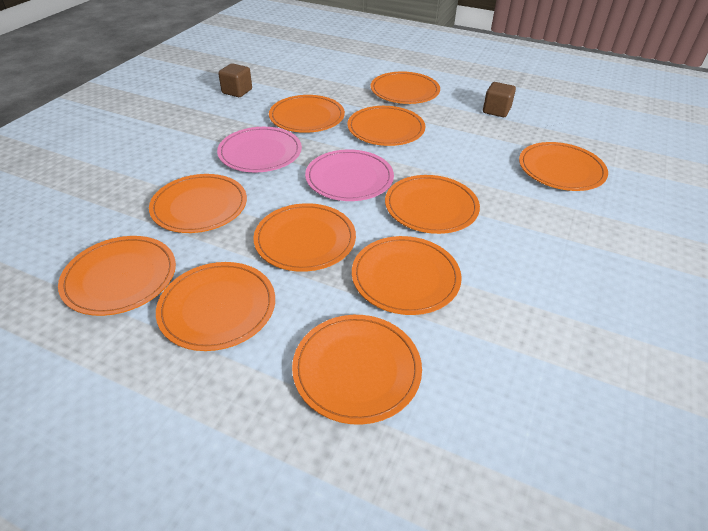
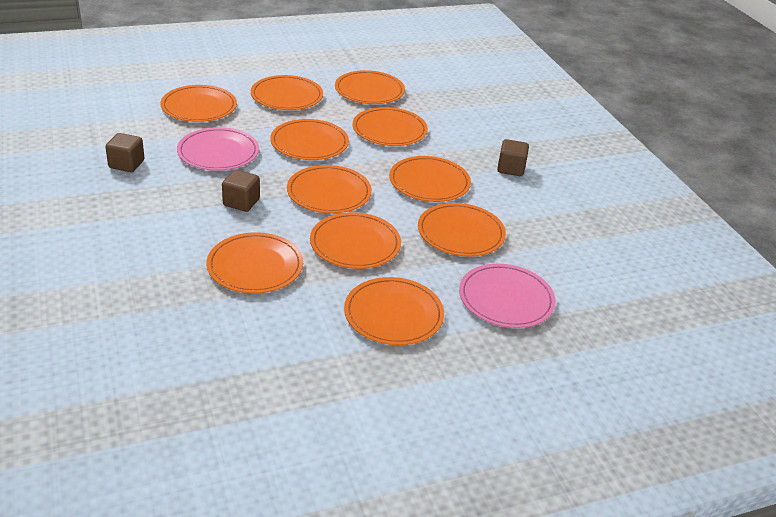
brown cube: 2 -> 3

